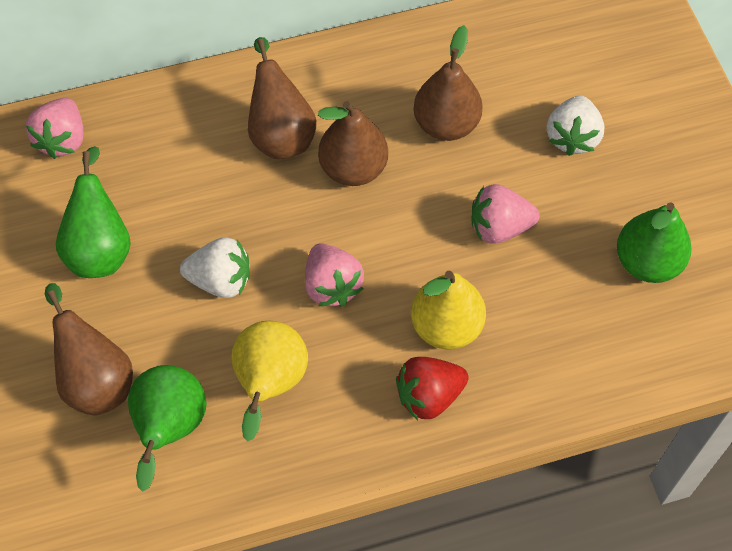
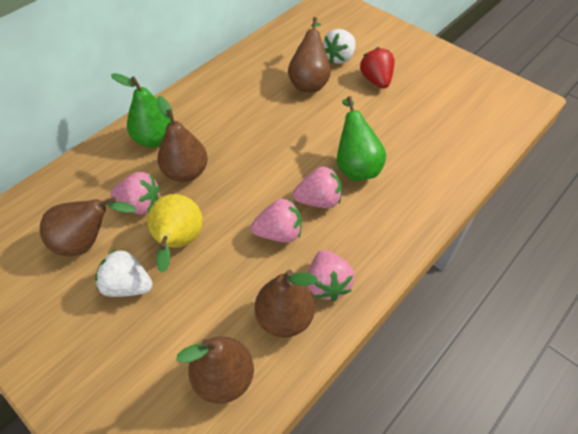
brown pear: 4 -> 5
green pear: 3 -> 2
pink strawberry: 3 -> 4
yellow pear: 2 -> 1

